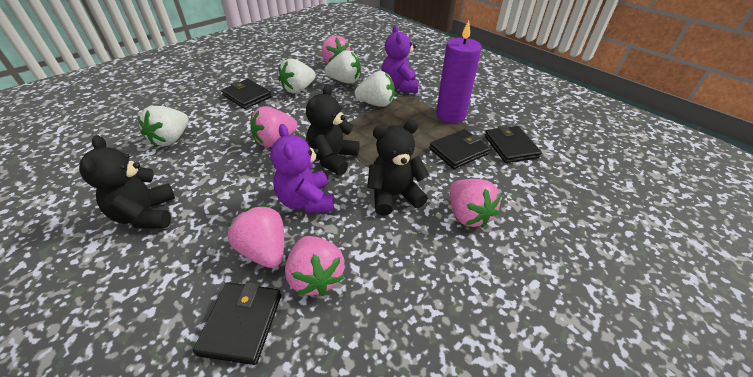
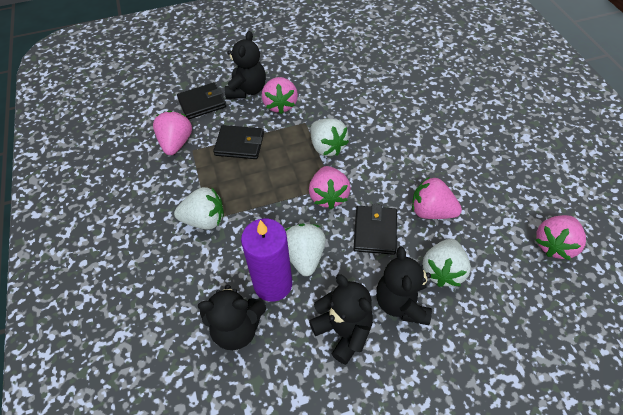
black teddy bear: 3 -> 4
black wallet: 4 -> 3
purple teddy bear: 2 -> 0

